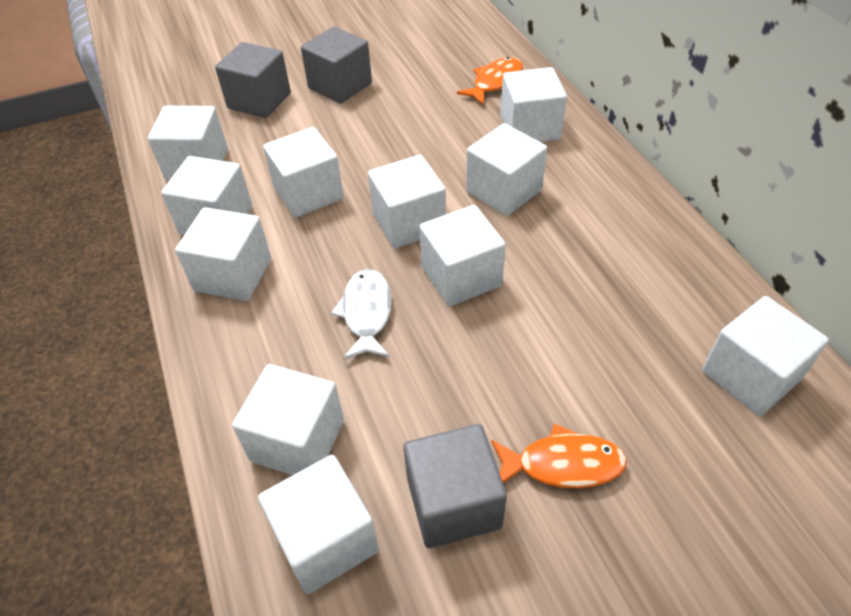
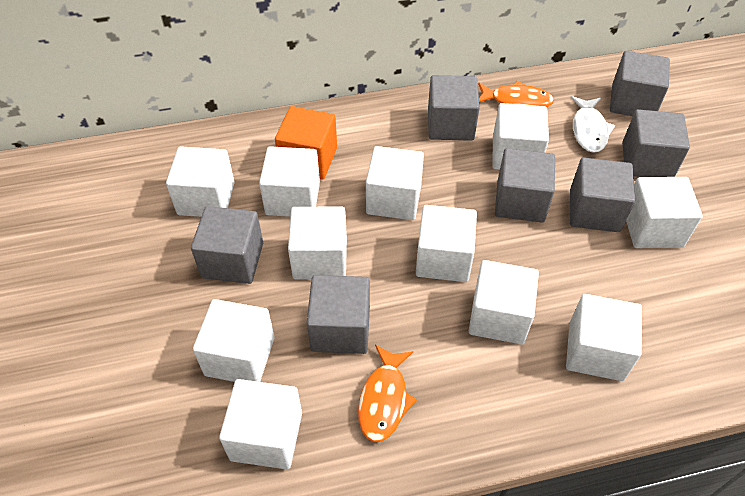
grey cube: 3 -> 7
orange cube: 0 -> 1

